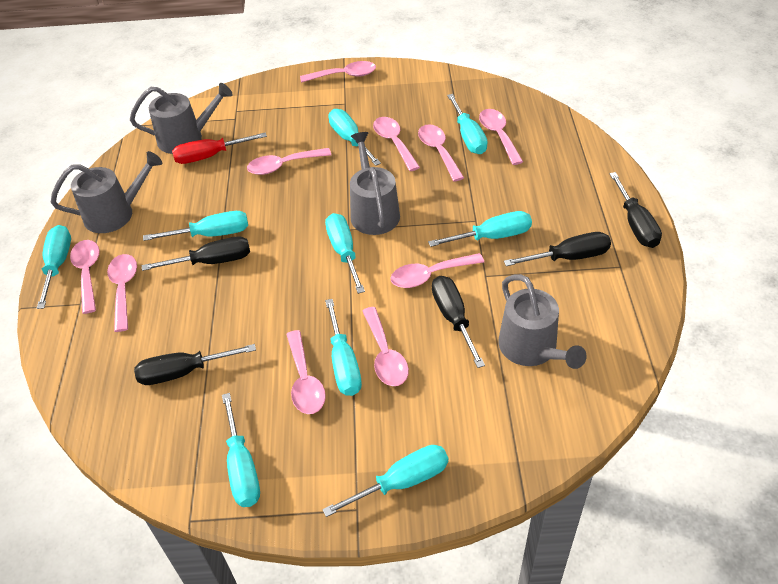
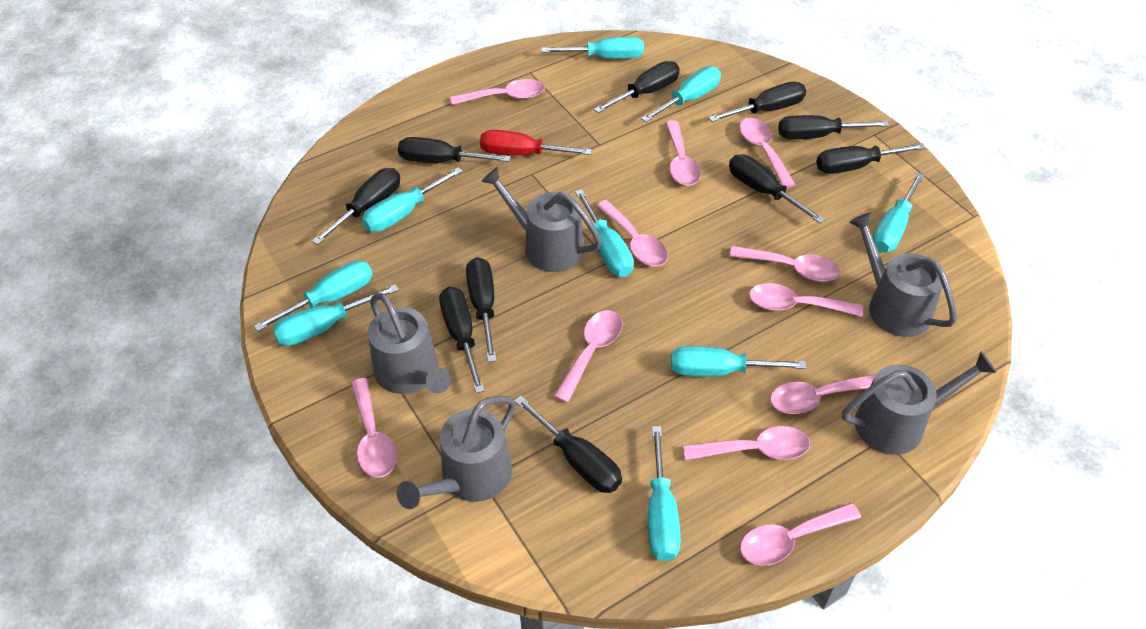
black screwdriver: 5 -> 10
grey watering can: 4 -> 5
pink spoon: 10 -> 11

